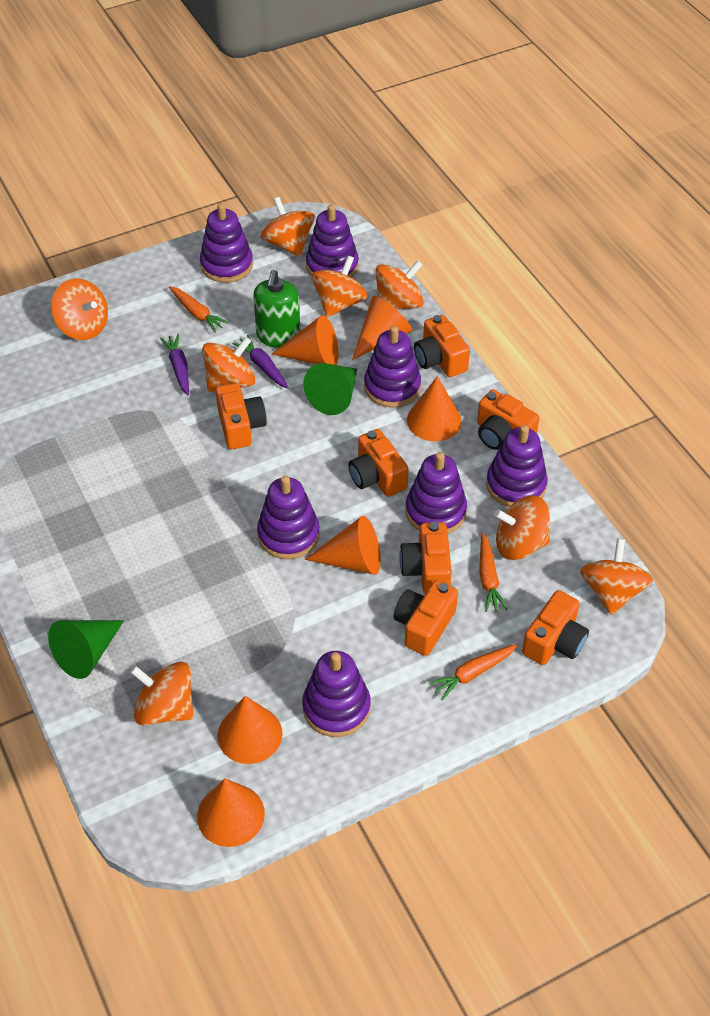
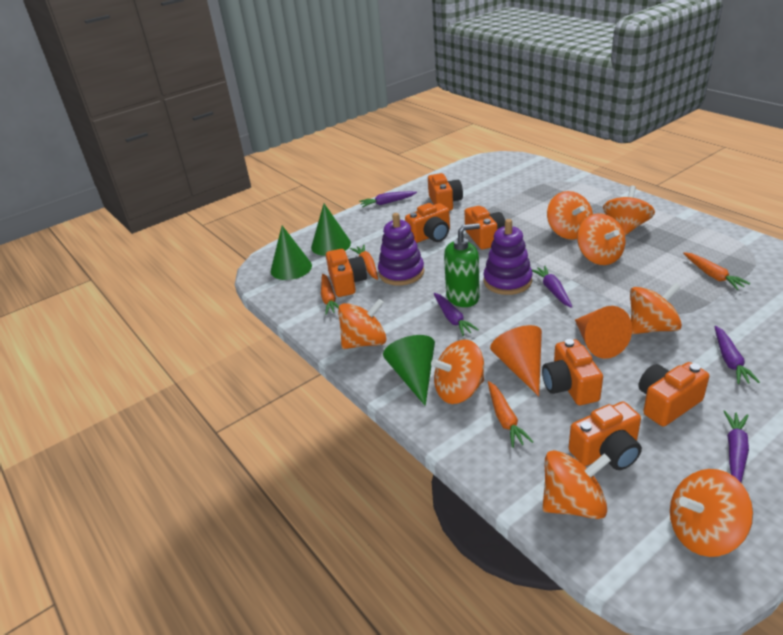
green cone: 2 -> 3
orange carrot: 3 -> 4
orange cone: 6 -> 2
purple carrot: 2 -> 5
purple stacking toy: 7 -> 2

